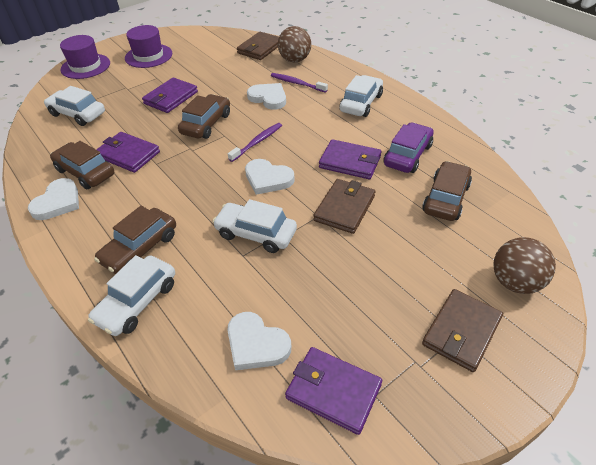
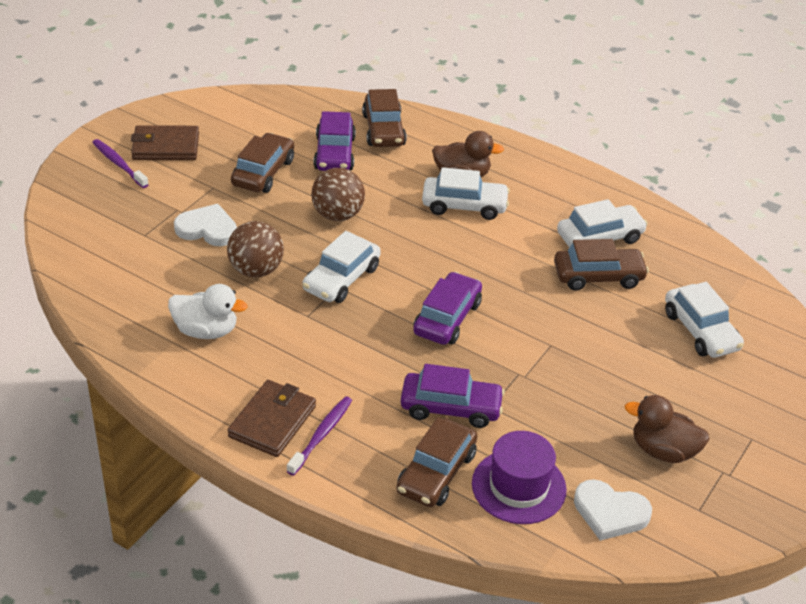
brown duck: 0 -> 2
brown wallet: 3 -> 2
purple car: 1 -> 3
purple hat: 2 -> 1
purple wallet: 4 -> 0
white duck: 0 -> 1
white heart: 4 -> 2

